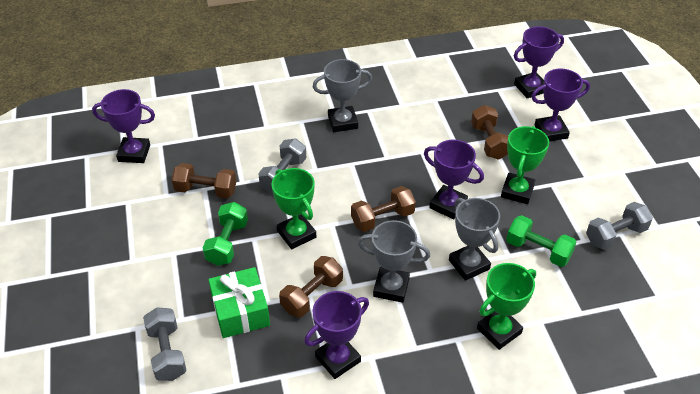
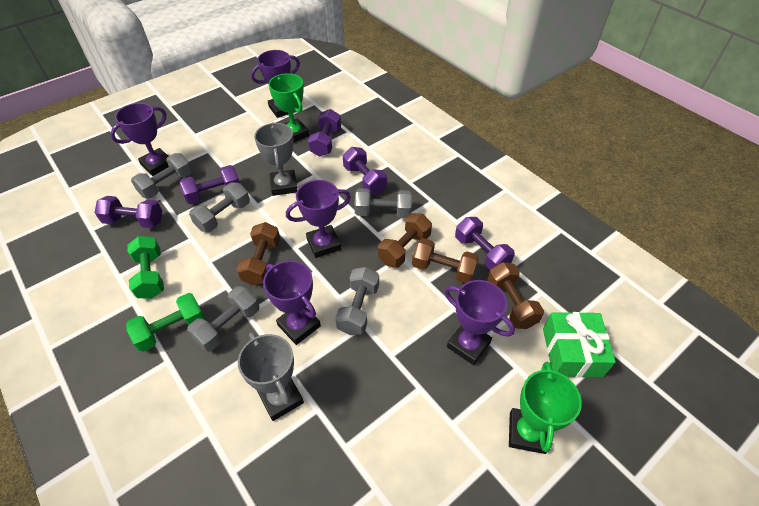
green trophy: 3 -> 2
grey dumbbell: 3 -> 5
grey trophy: 3 -> 2
purple dumbbell: 0 -> 5

